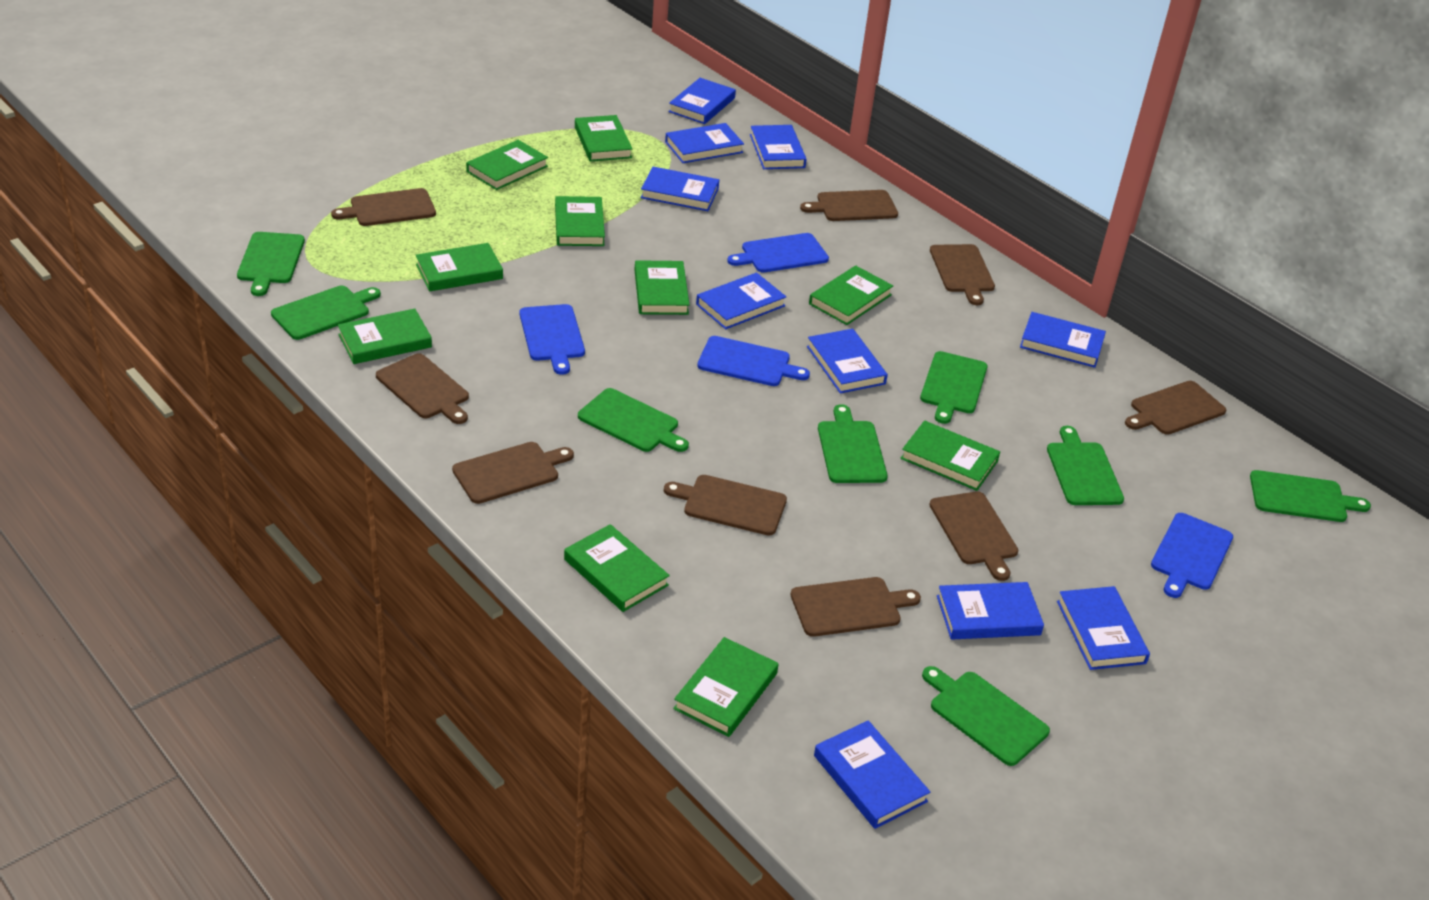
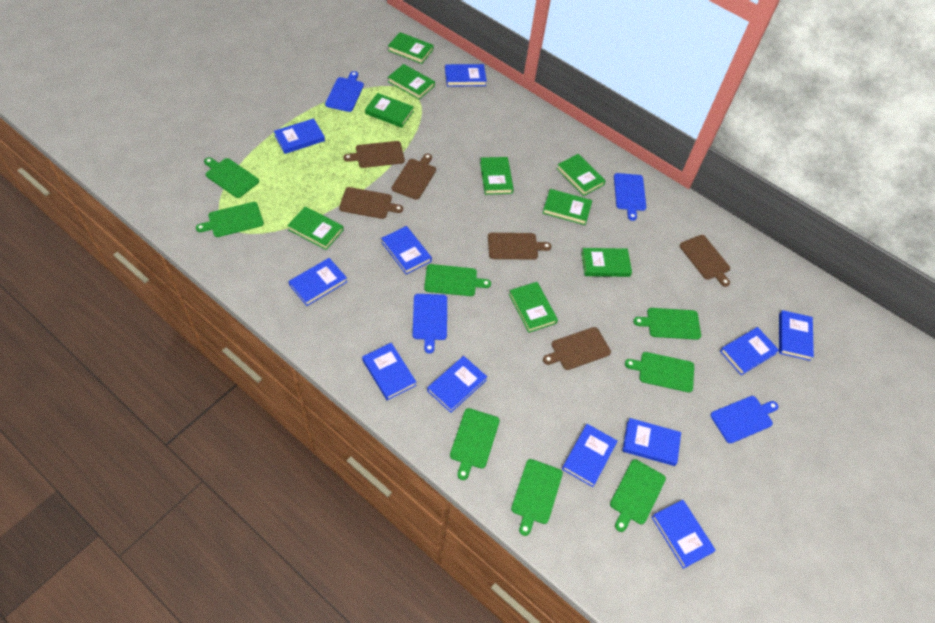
blue book: 10 -> 11
brown cutting board: 9 -> 6
green book: 10 -> 9

